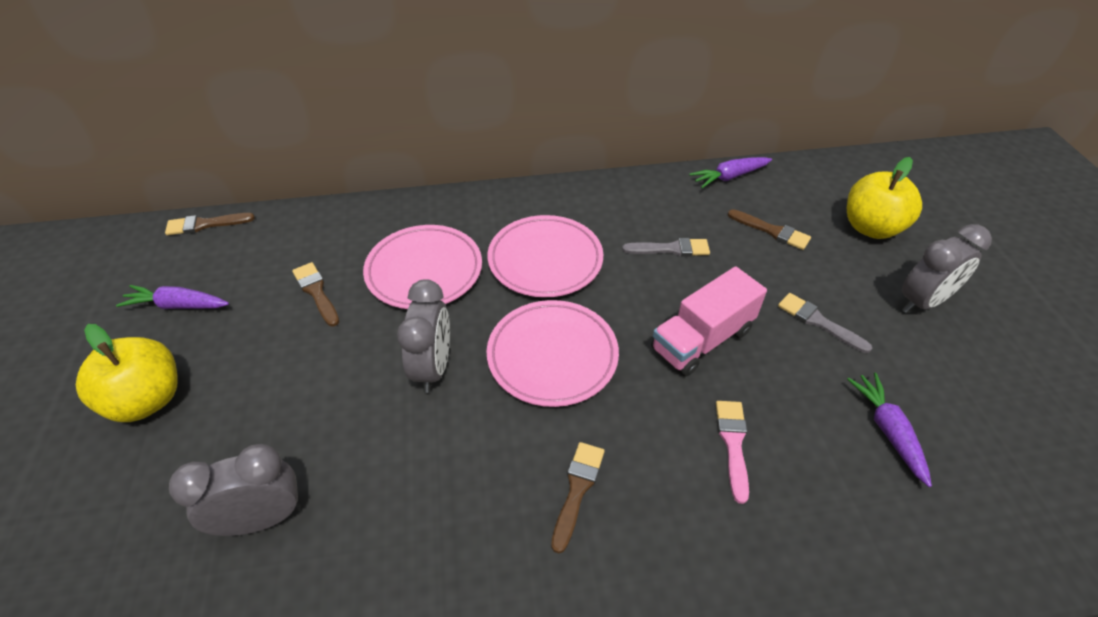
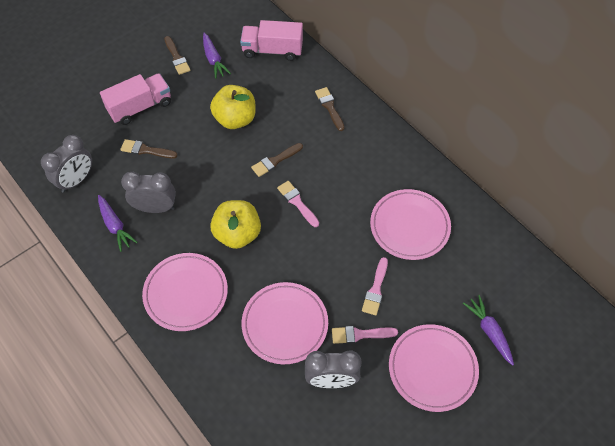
grey brush: 2 -> 0
pink brush: 1 -> 3
pink plate: 3 -> 4
pink truck: 1 -> 2

